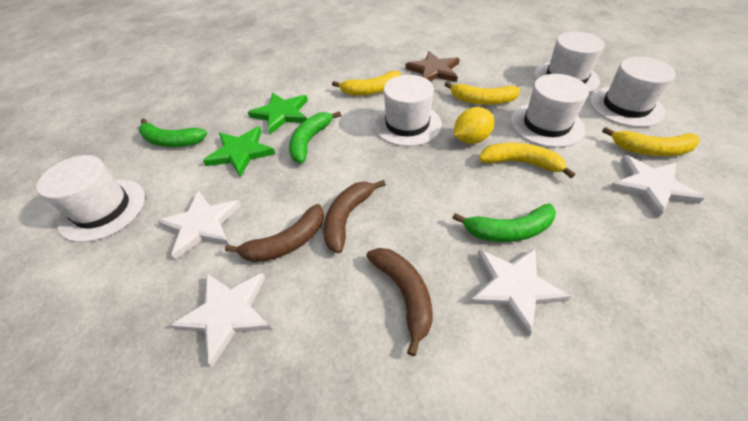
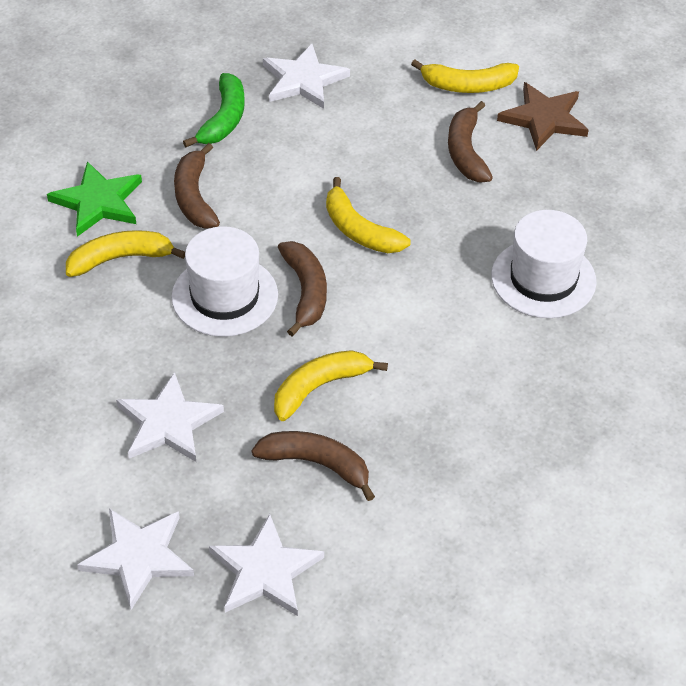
brown banana: 3 -> 4
green banana: 3 -> 1
green star: 2 -> 1
white hat: 5 -> 2
yellow lemon: 1 -> 0

